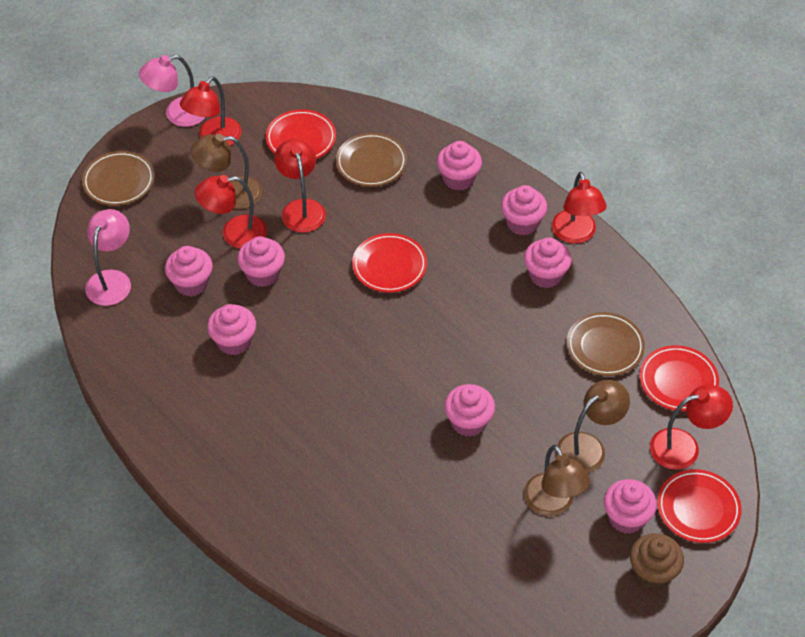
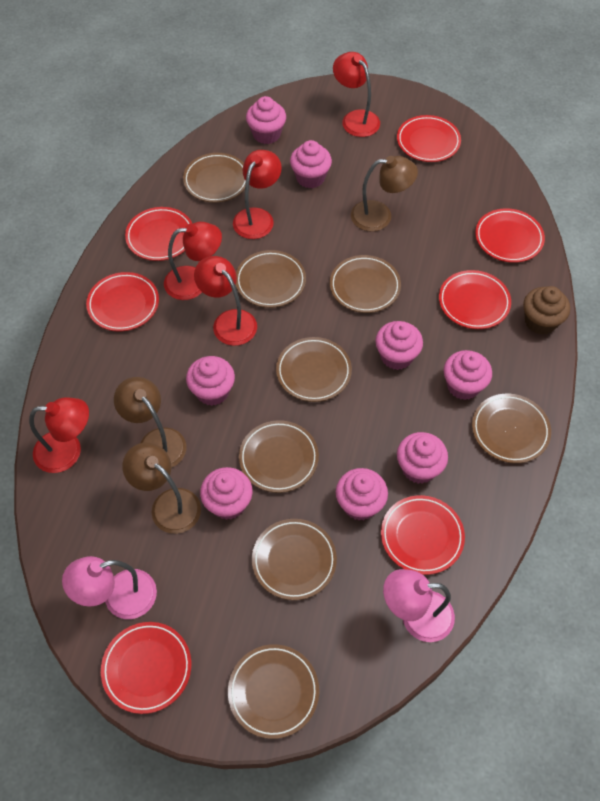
brown plate: 3 -> 8
red plate: 4 -> 7

